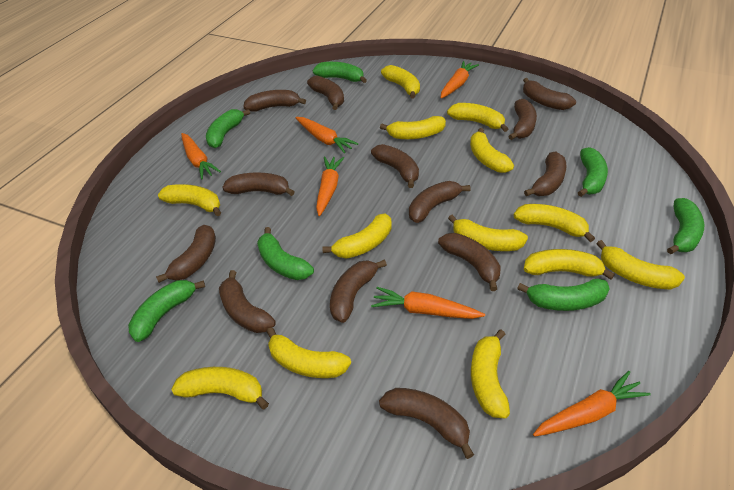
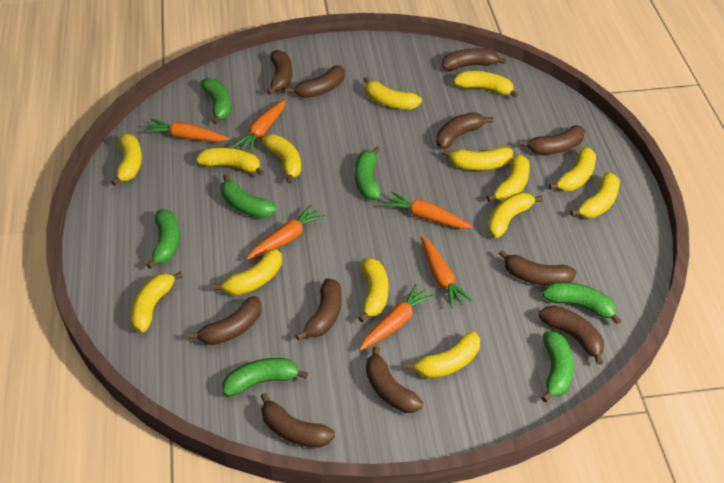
brown banana: 13 -> 11
yellow banana: 13 -> 14

